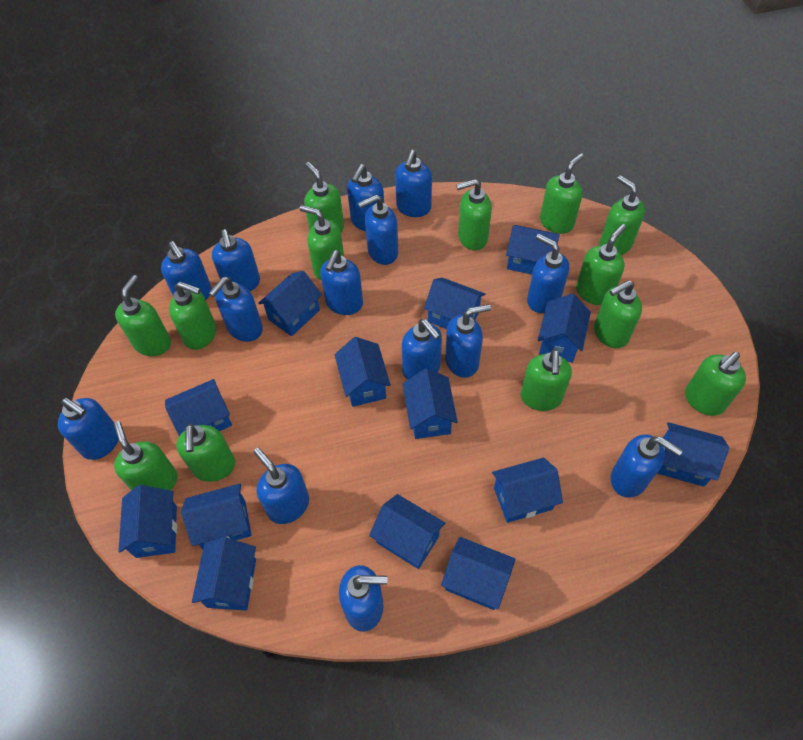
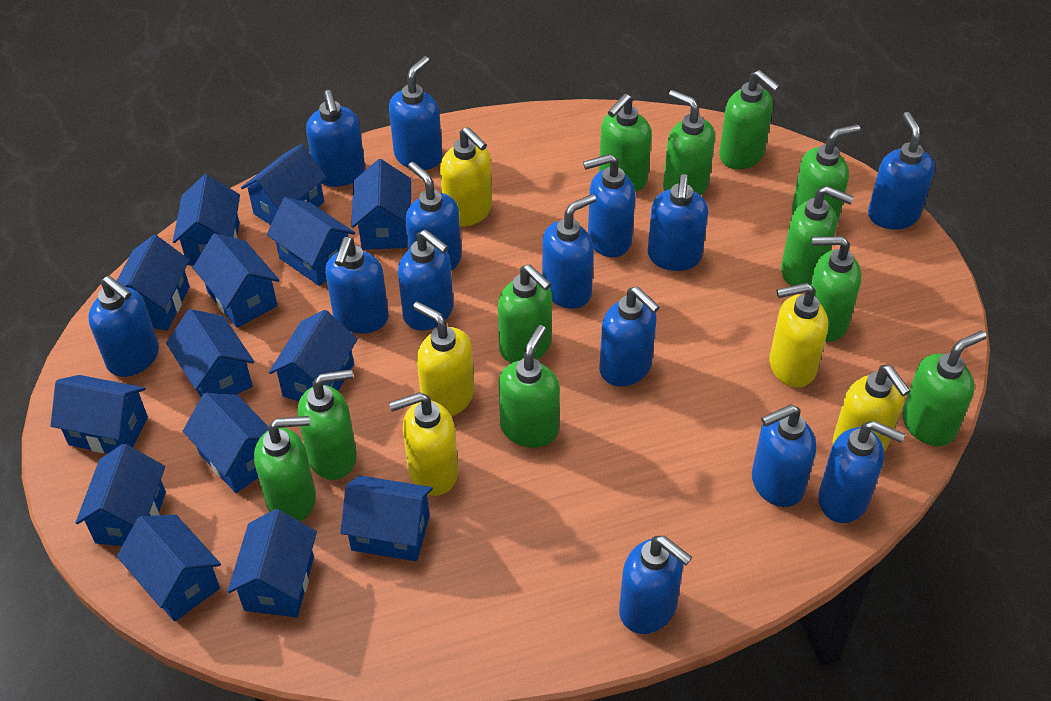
green soap dispenser: 13 -> 11
yellow soap dispenser: 0 -> 5

